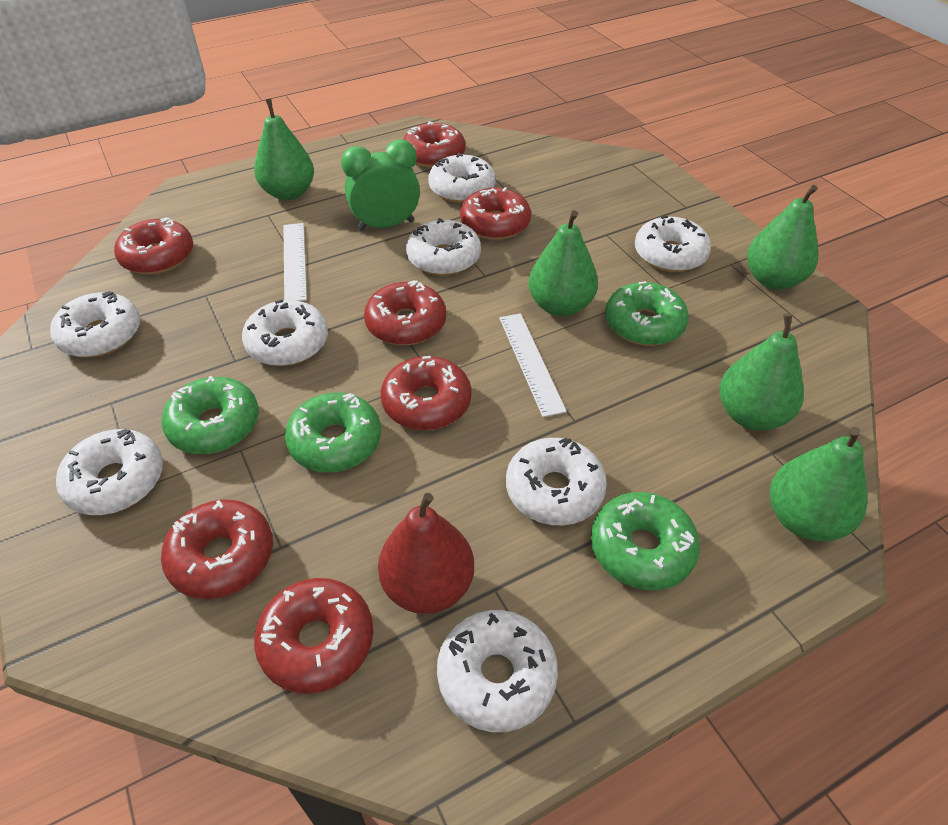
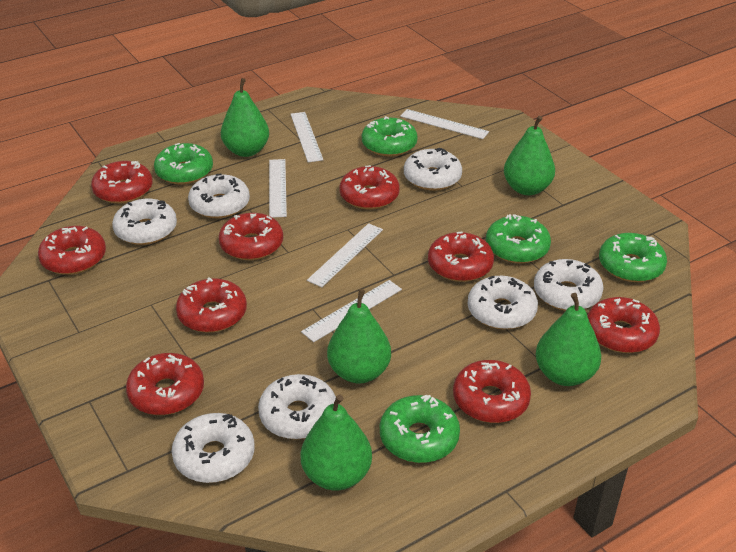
green clock: 1 -> 0
green donut: 4 -> 5
red donut: 7 -> 9
red pear: 1 -> 0
white donut: 8 -> 7
white ruler: 2 -> 5

